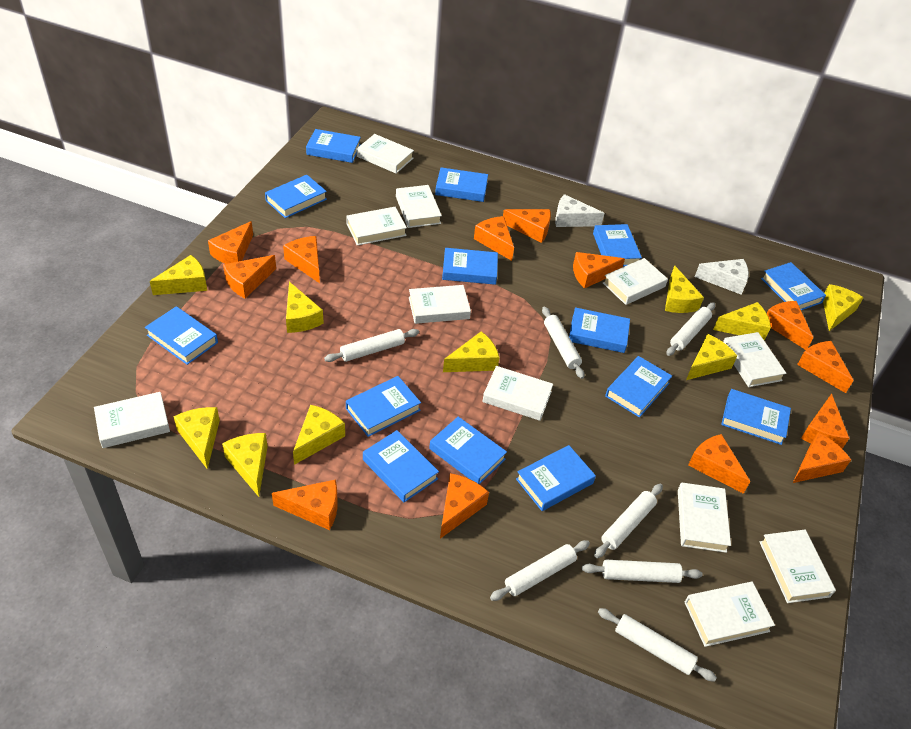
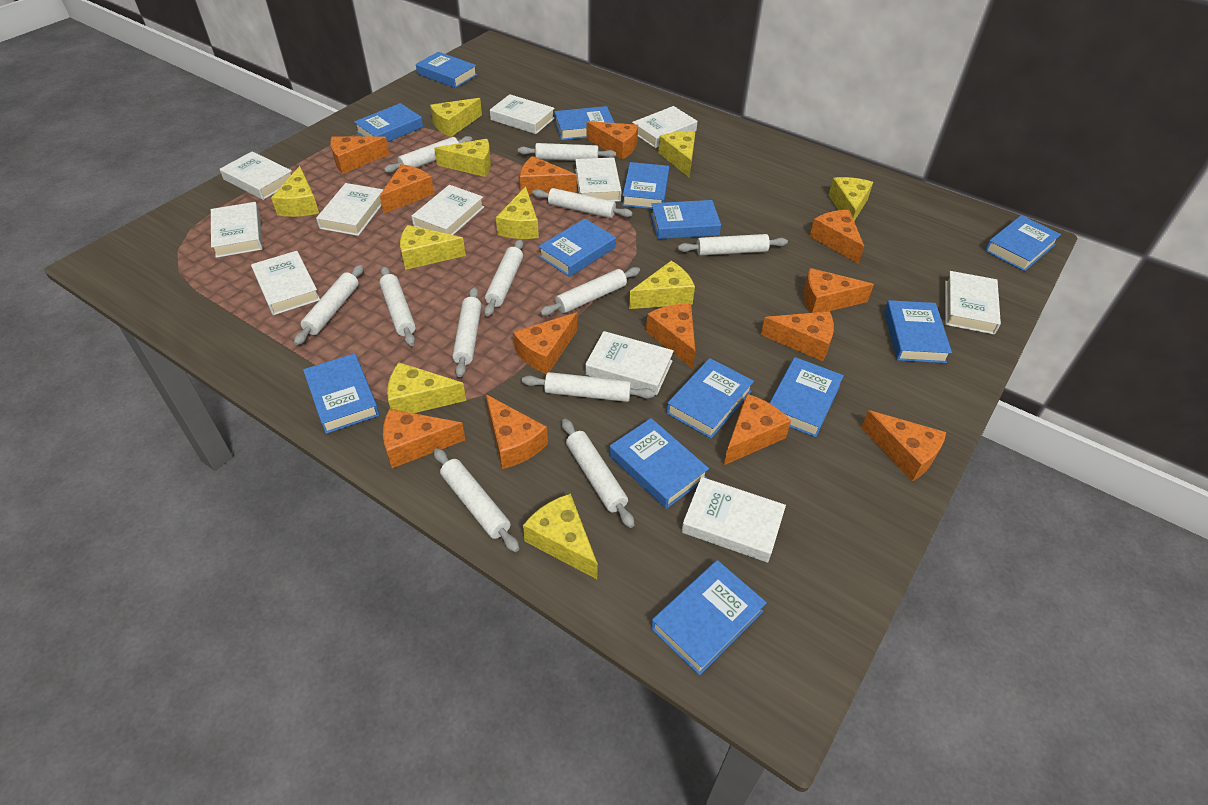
blue book: 14 -> 13
white cheese: 2 -> 0
white rolling pin: 7 -> 12

